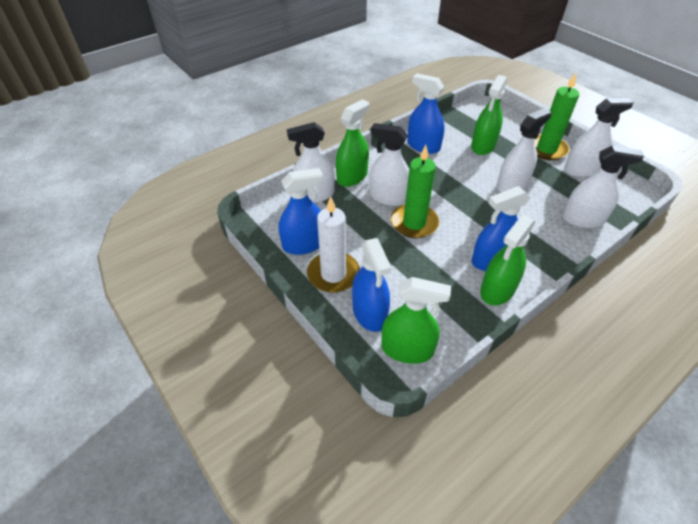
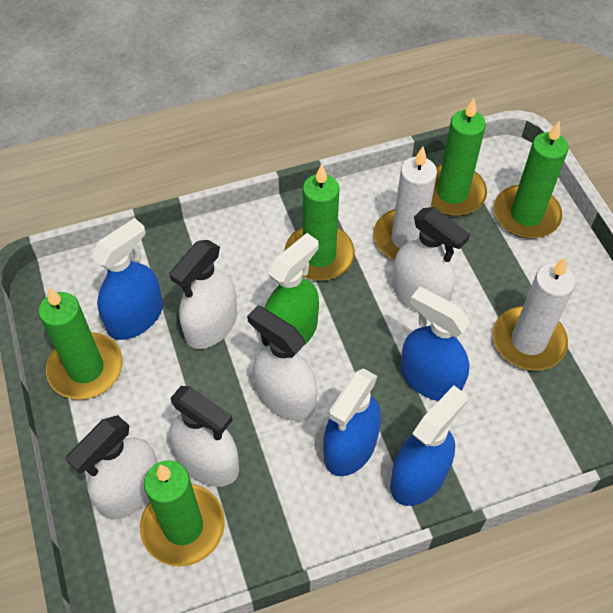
green candle: 2 -> 5
green spray bottle: 4 -> 1
white candle: 1 -> 2

